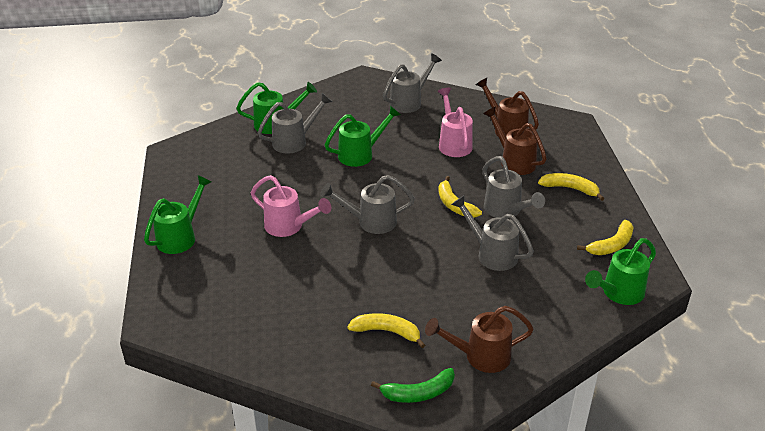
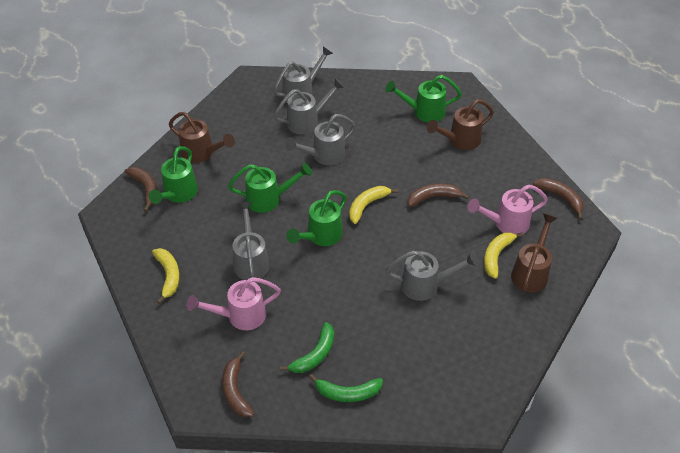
brown banana: 0 -> 4
green banana: 1 -> 2
yellow banana: 4 -> 3

